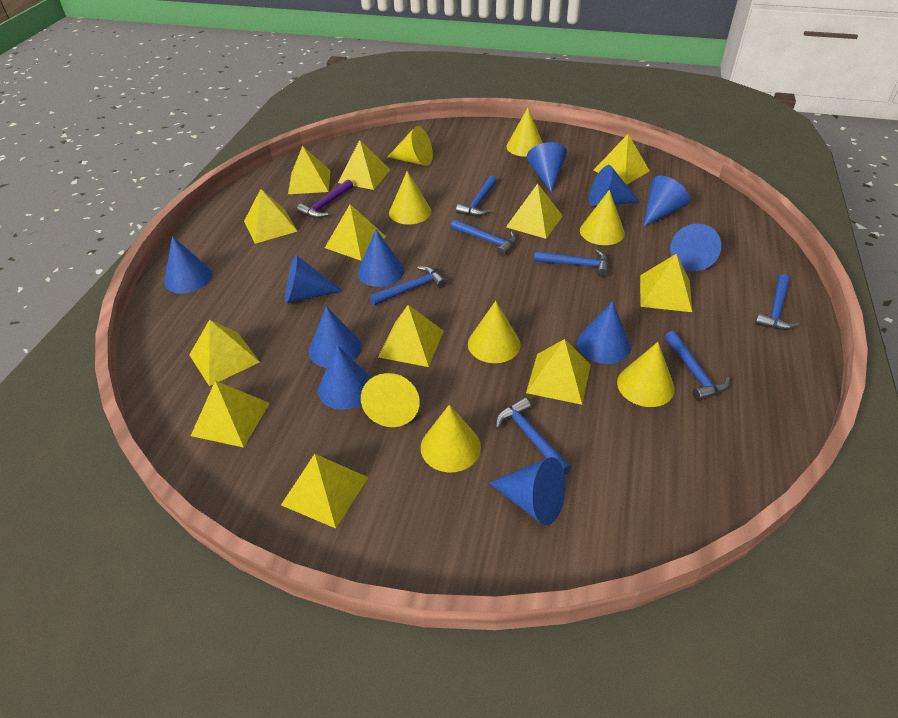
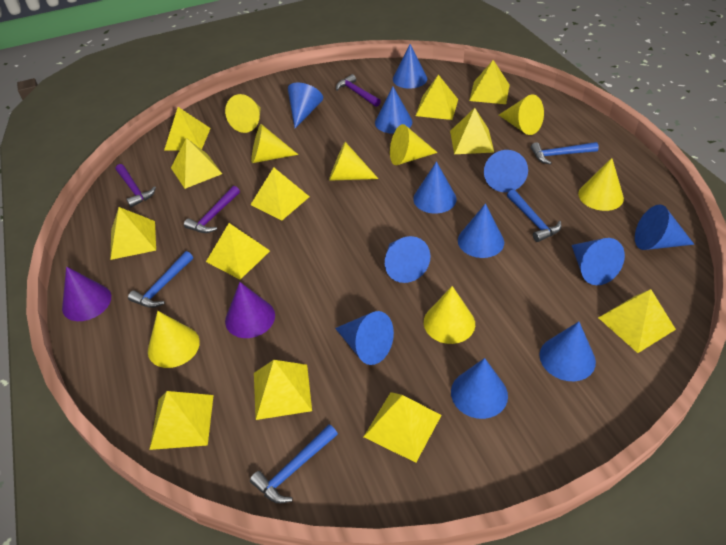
blue cone: 11 -> 12
blue hammer: 7 -> 4
purple cone: 0 -> 2
purple hammer: 1 -> 3

